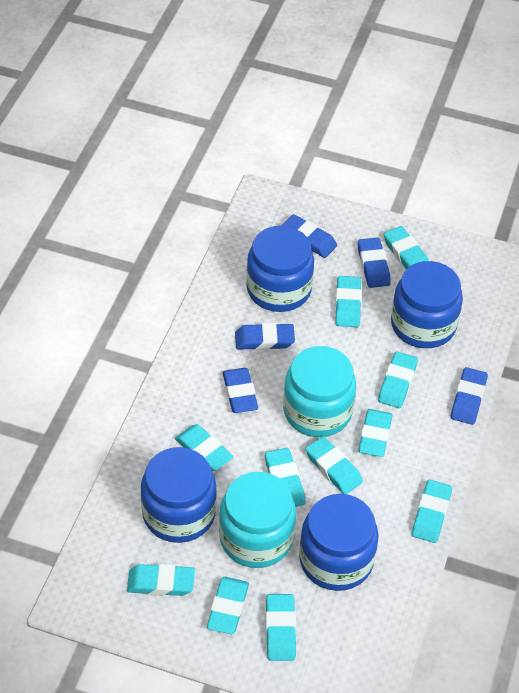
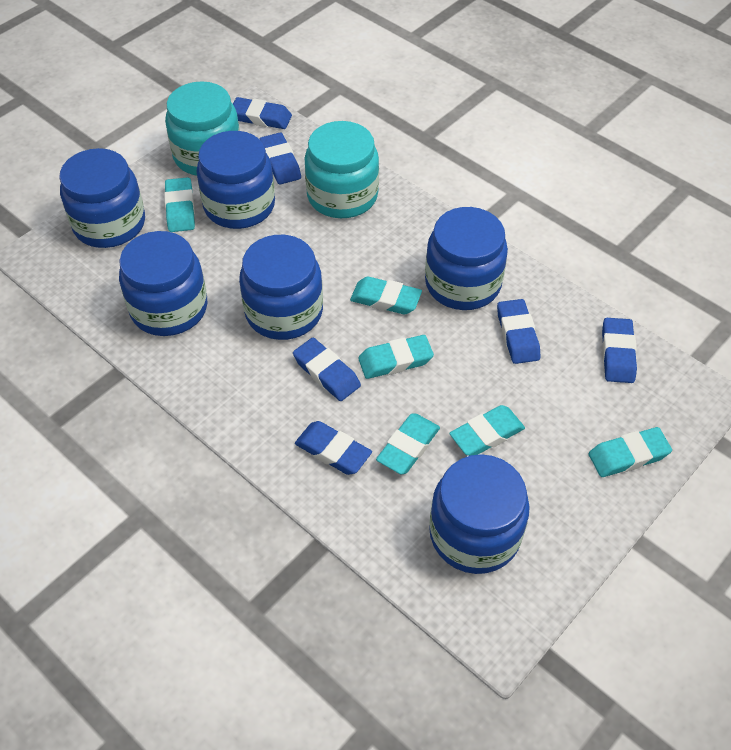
blue eraser: 5 -> 6
blue jar: 4 -> 6
turquoise eraser: 11 -> 6

